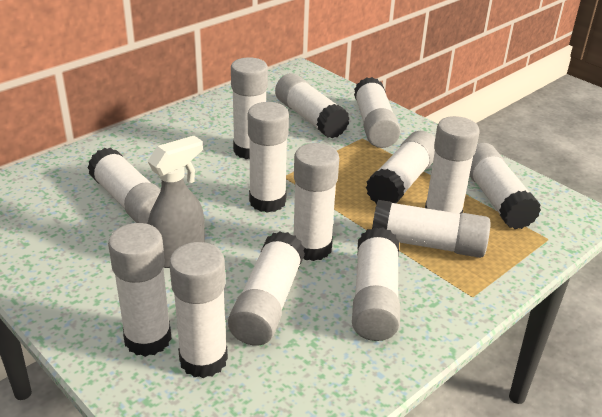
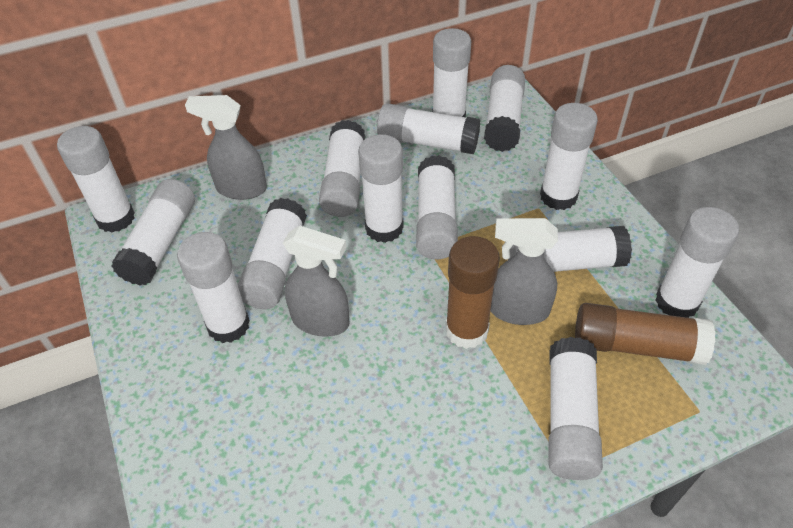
brown glue stick: 0 -> 2
grey spray bottle: 1 -> 3

